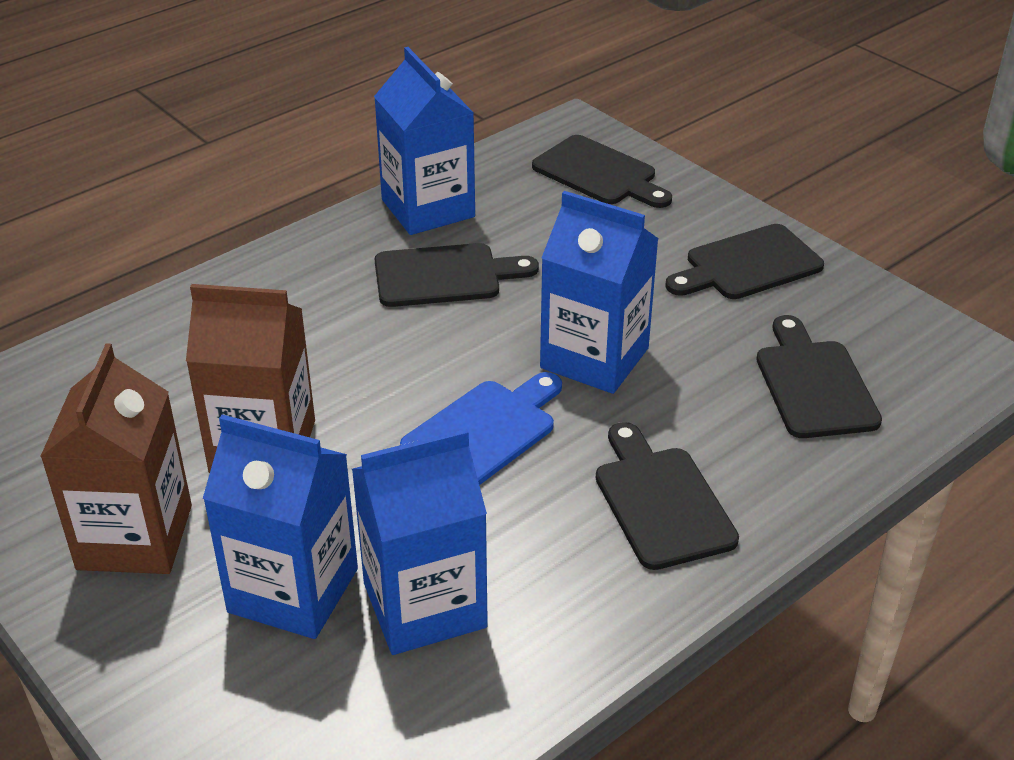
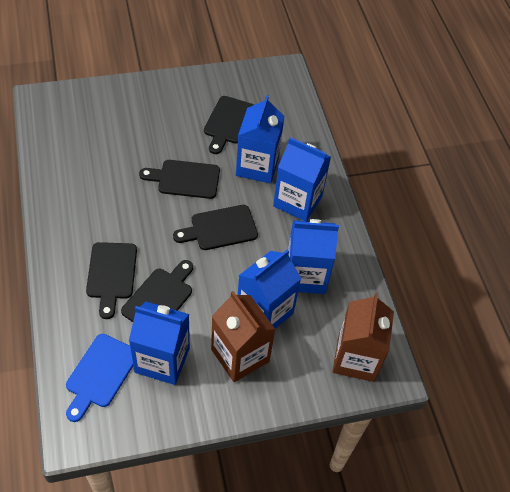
blue carton: 4 -> 5

